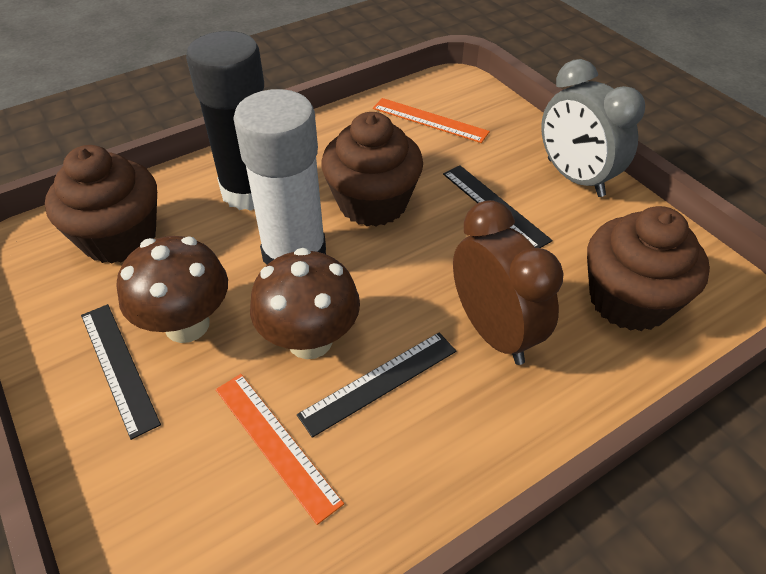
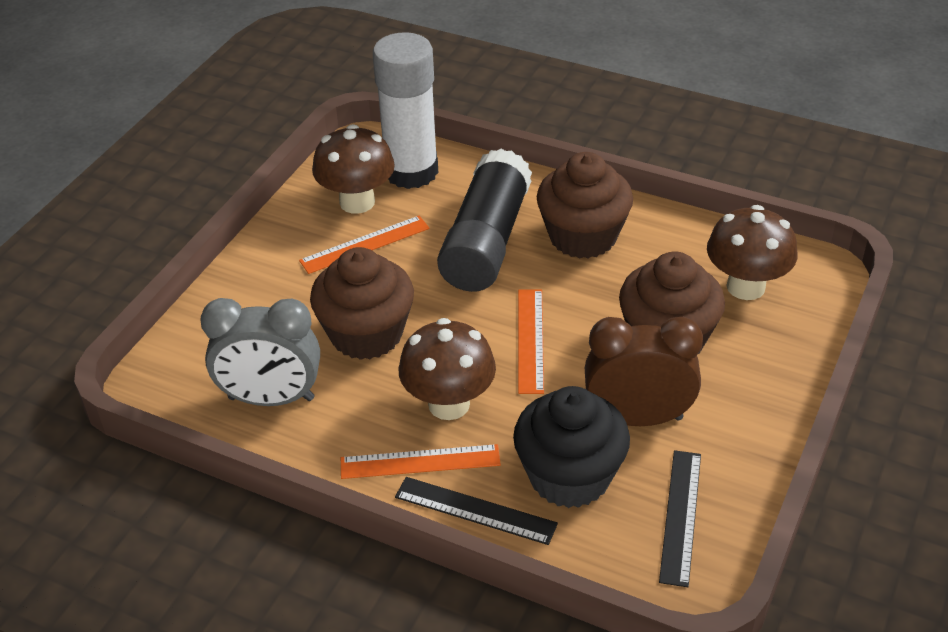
black cupcake: 0 -> 1
black ruler: 3 -> 2
brown mushroom: 2 -> 3
orange ruler: 2 -> 3

